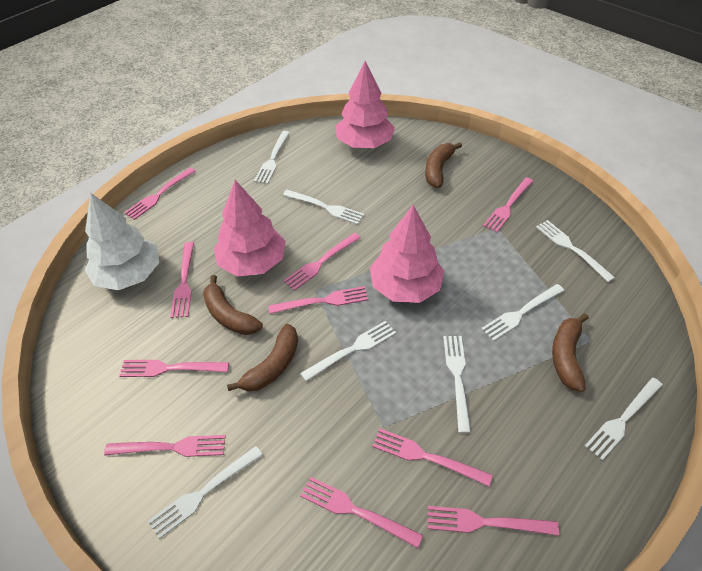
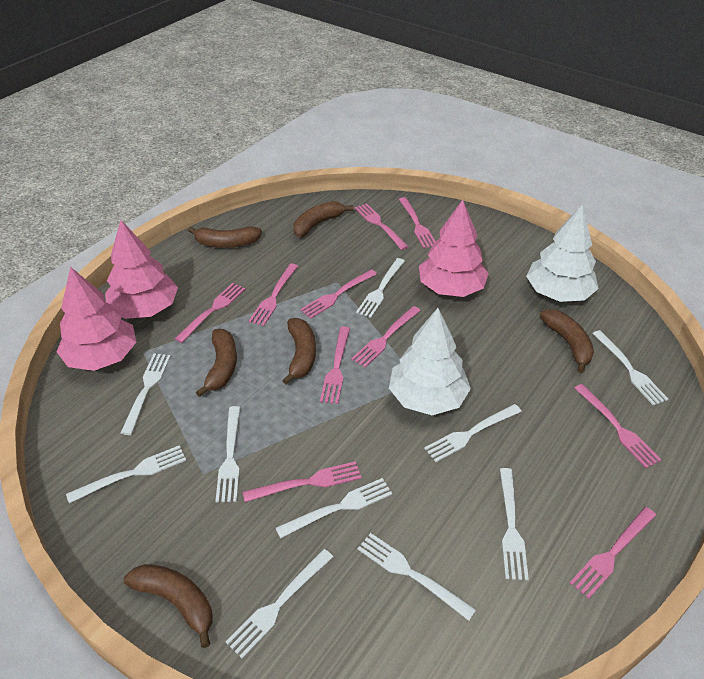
brown banana: 4 -> 6
white fork: 8 -> 10
white tree: 1 -> 2

